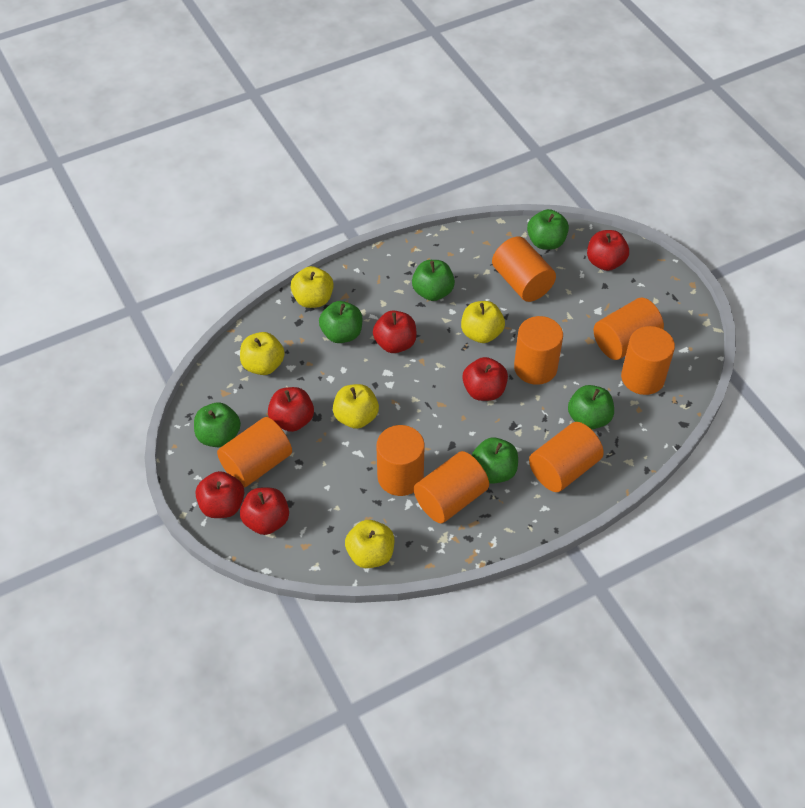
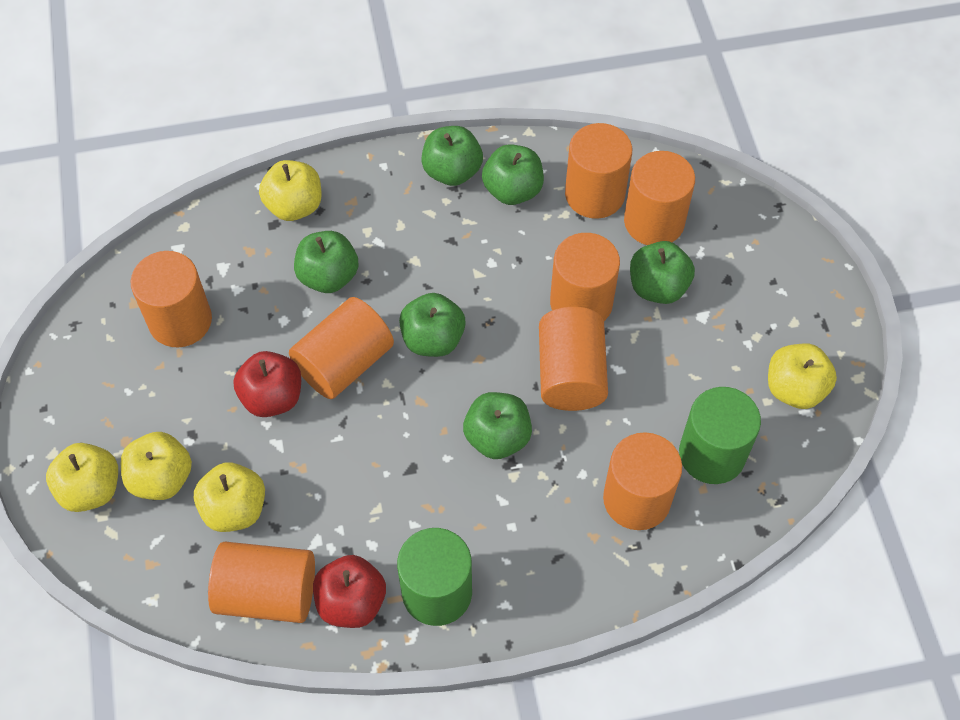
green cylinder: 0 -> 2
red apple: 6 -> 2

